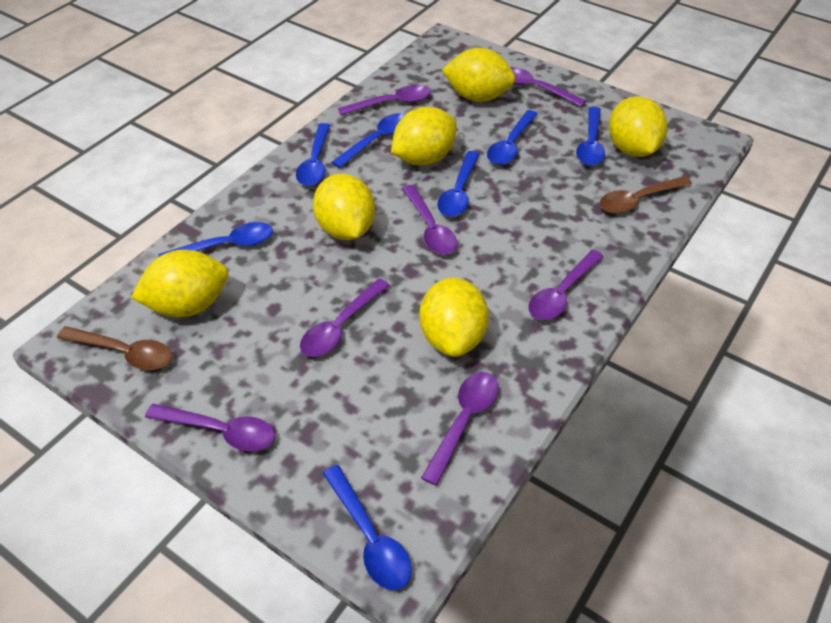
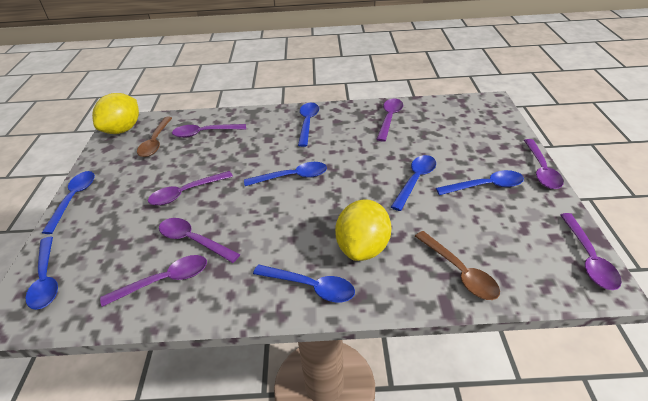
yellow lemon: 6 -> 2

